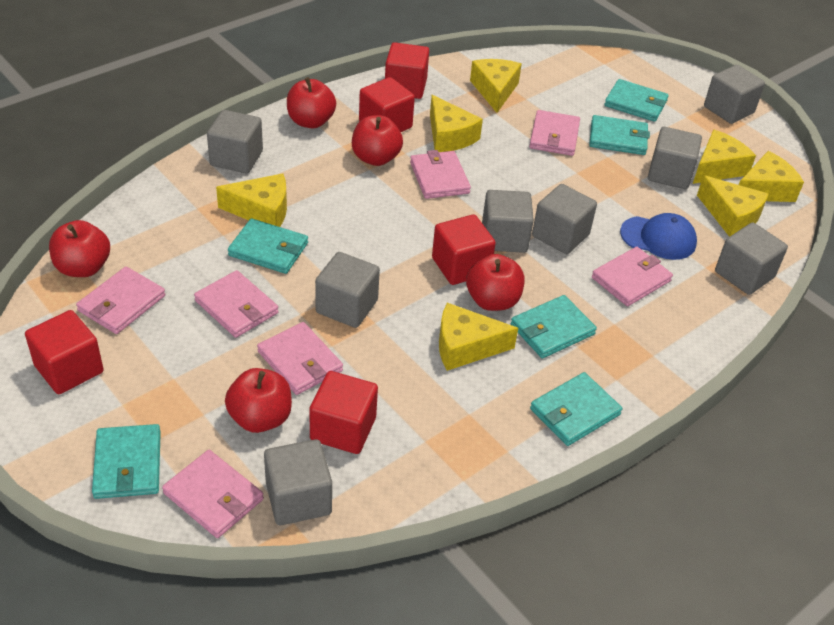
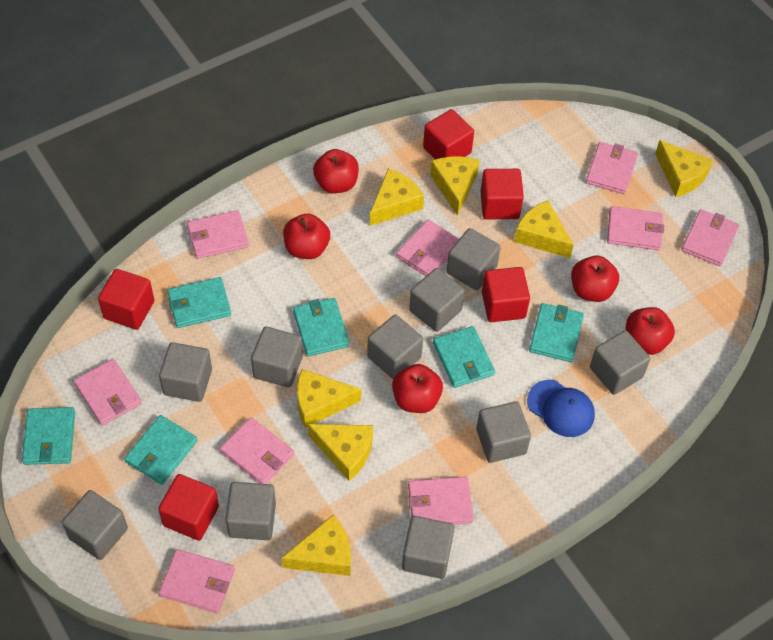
grey cube: 8 -> 10
pink wallet: 7 -> 9

